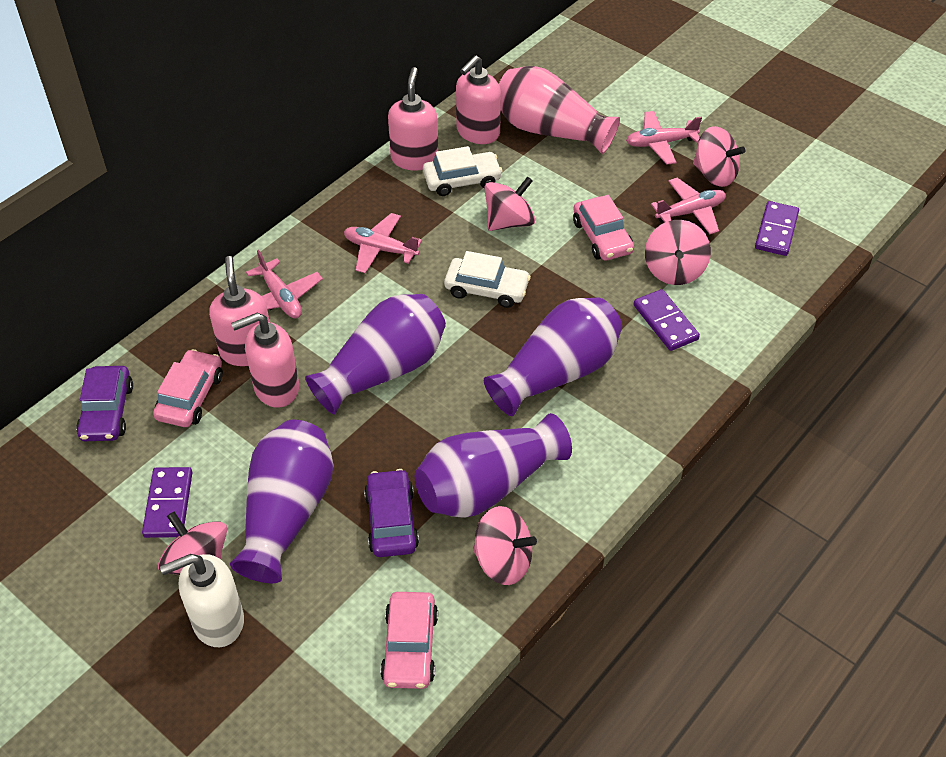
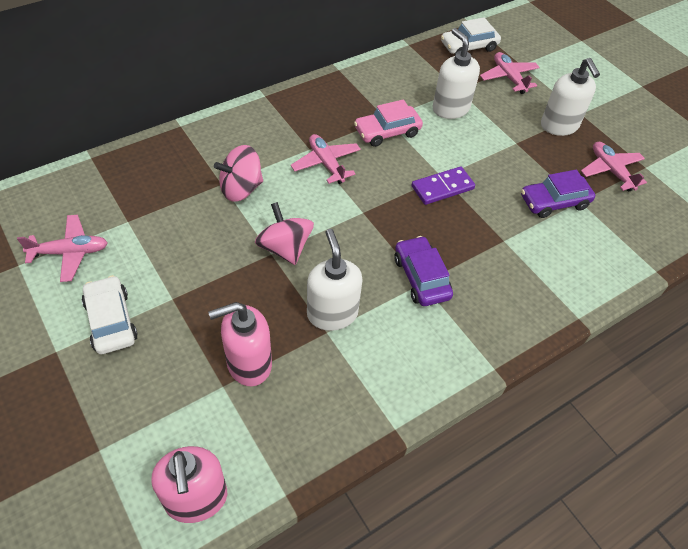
pink car: 3 -> 1
pink soap dispenser: 4 -> 2
pink spinning top: 5 -> 2
pink vase: 1 -> 0
purple domino: 3 -> 1
purple vase: 4 -> 0
white soap dispenser: 1 -> 3

